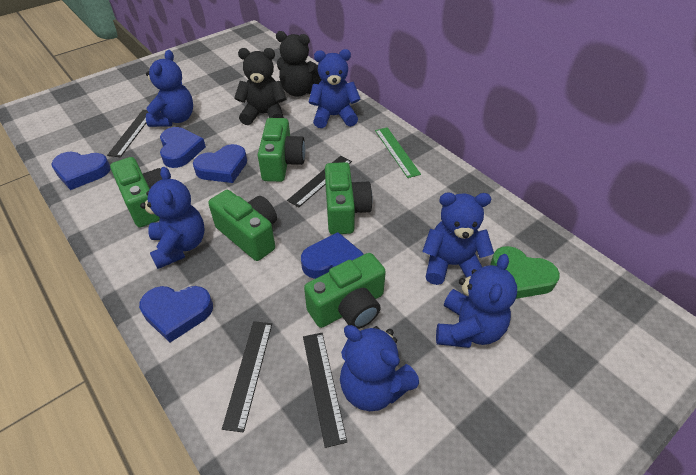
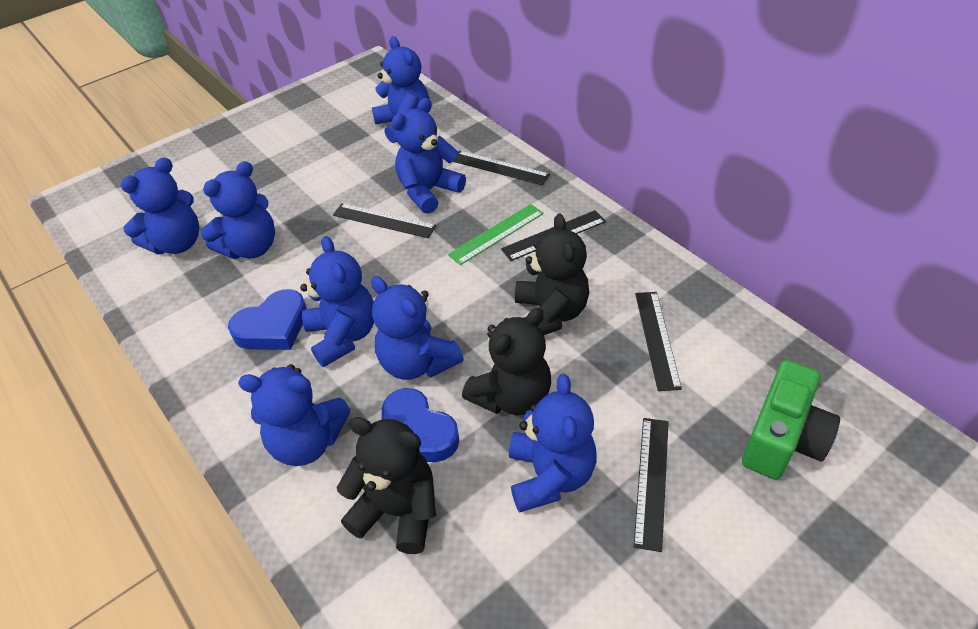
black ruler: 4 -> 5
black teddy bear: 2 -> 3
blue heart: 5 -> 2
blue teddy bear: 6 -> 8
green camera: 5 -> 1
green heart: 1 -> 0

